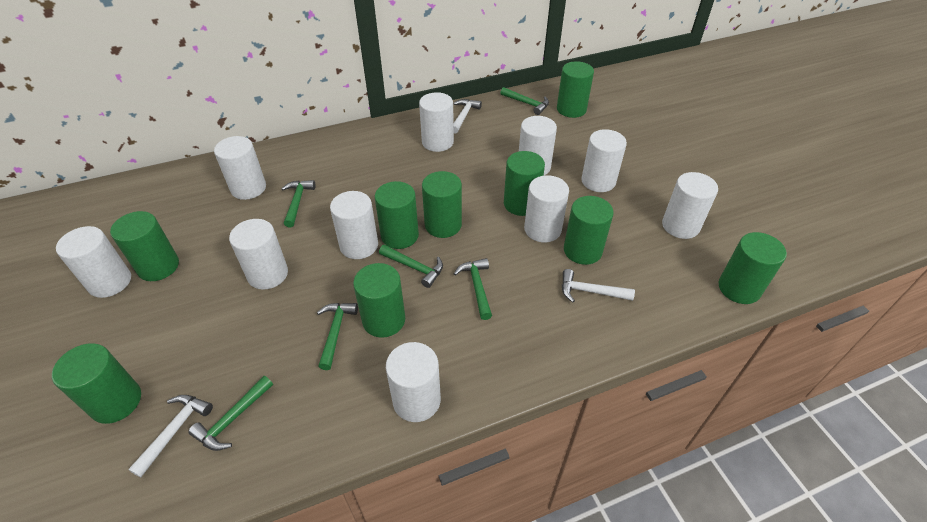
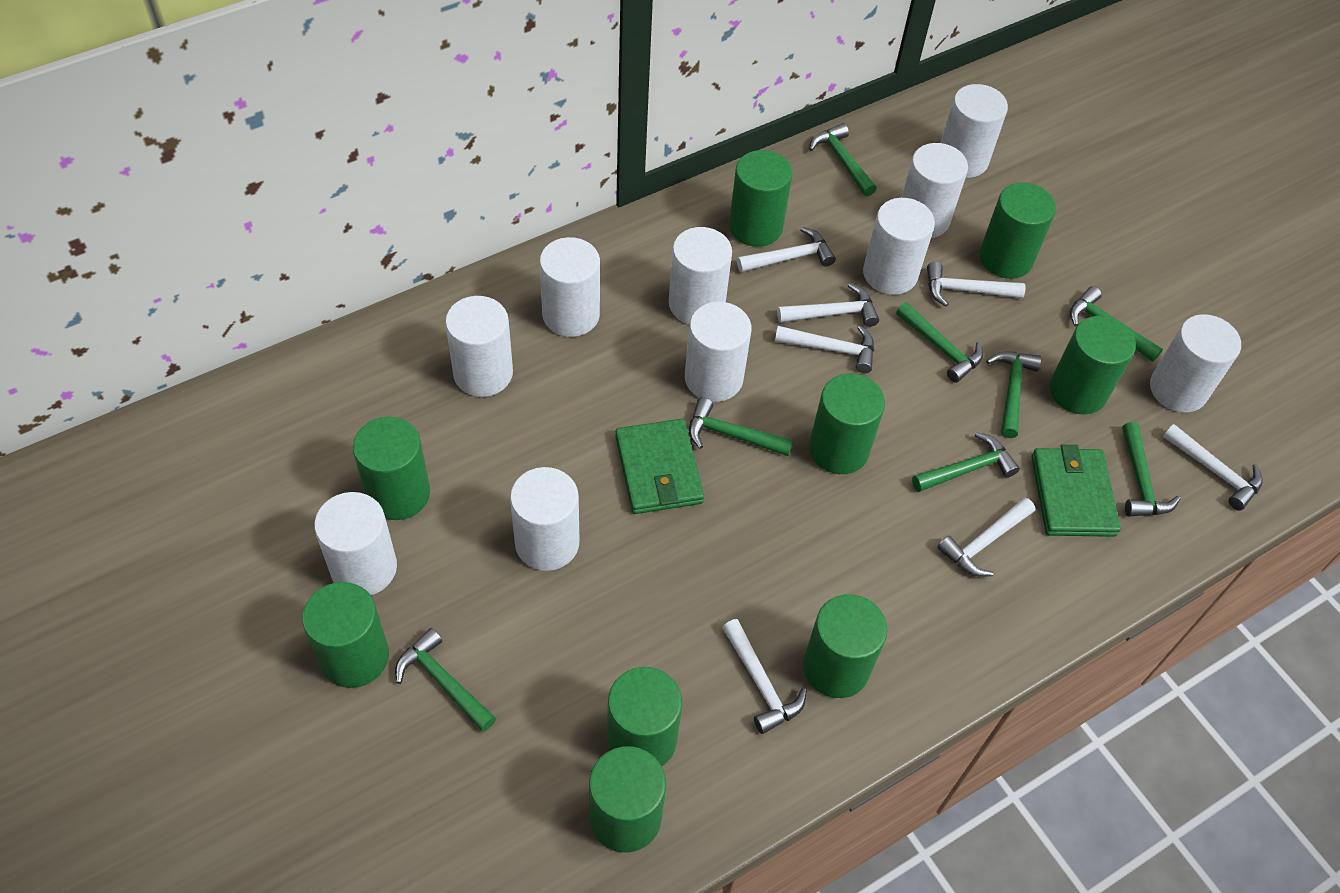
green hammer: 6 -> 8
green wallet: 0 -> 2
white hammer: 3 -> 7

